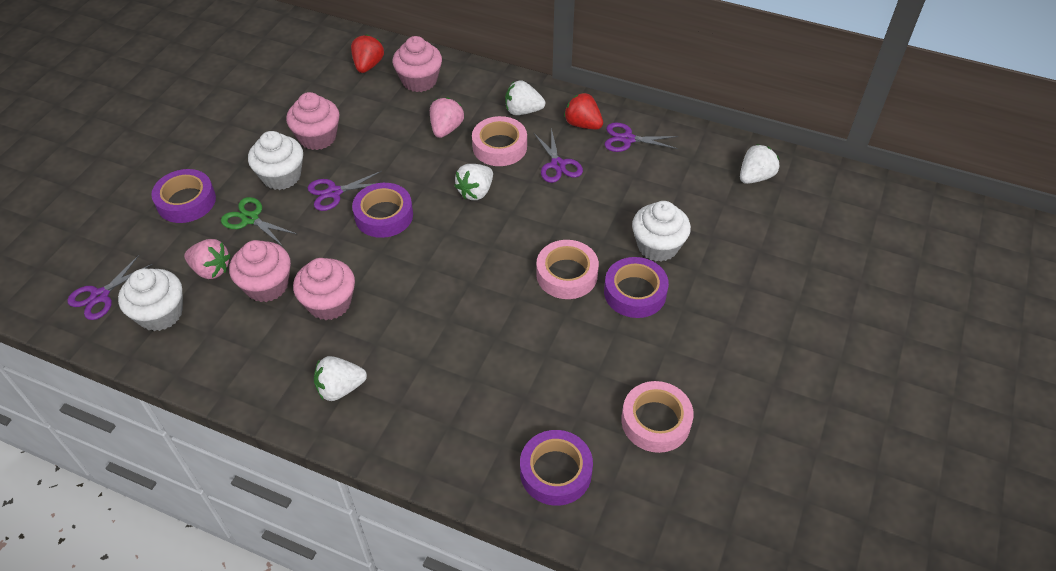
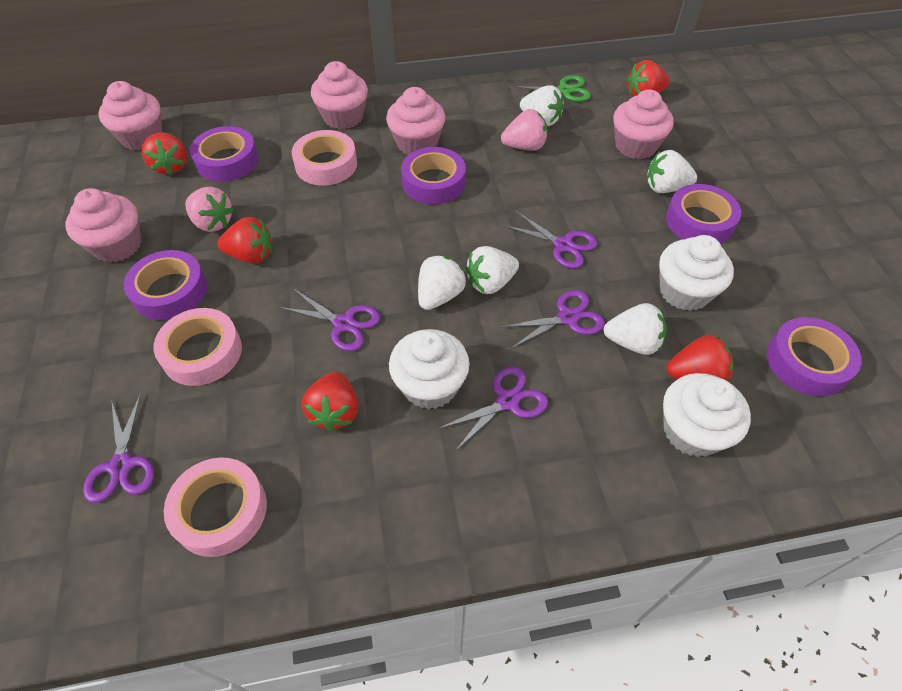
pink cupcake: 4 -> 5
purple scissors: 4 -> 5
purple tape: 4 -> 5
red strawberry: 2 -> 5
white strawberry: 4 -> 5

